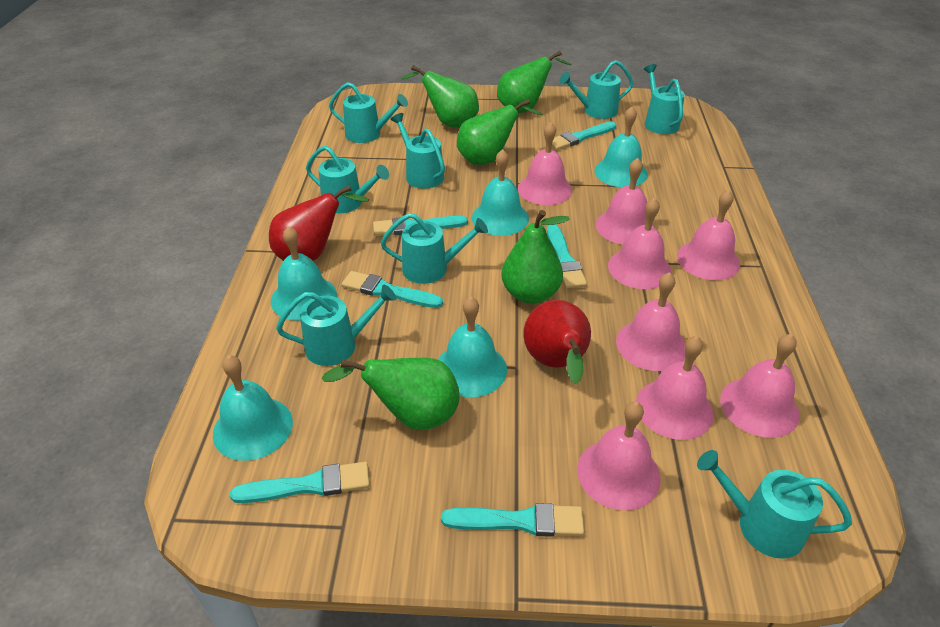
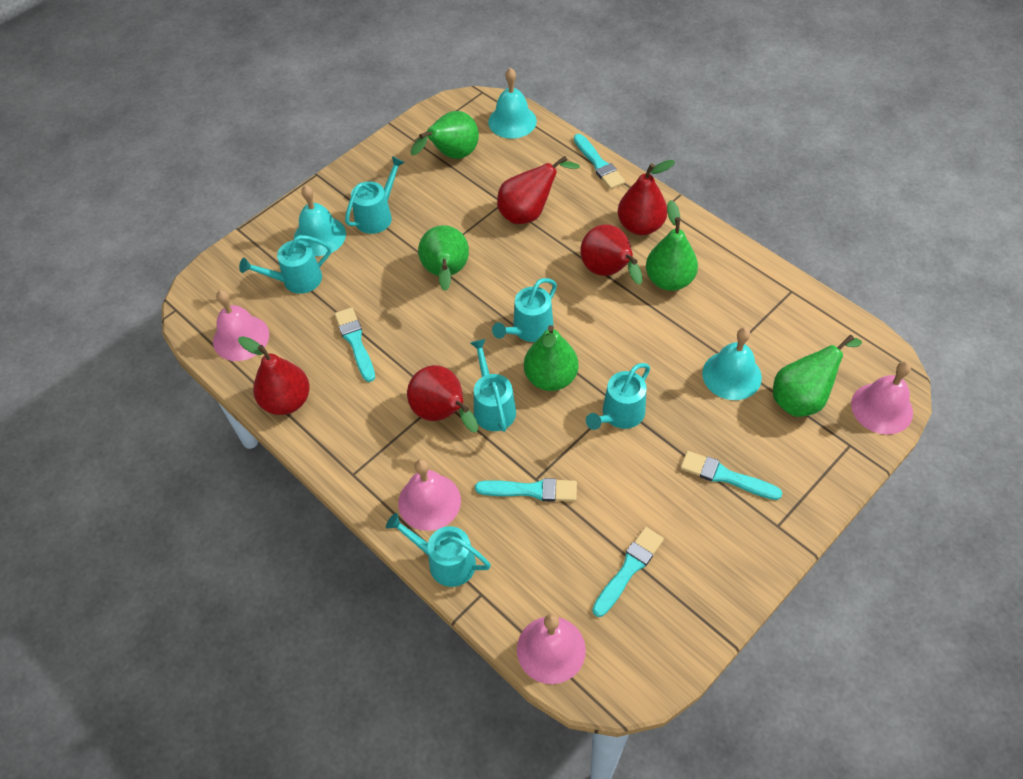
pink bell: 8 -> 4
red pear: 2 -> 5
turquoise bell: 5 -> 3
turquoise brush: 6 -> 5
turquoise watering can: 8 -> 6

